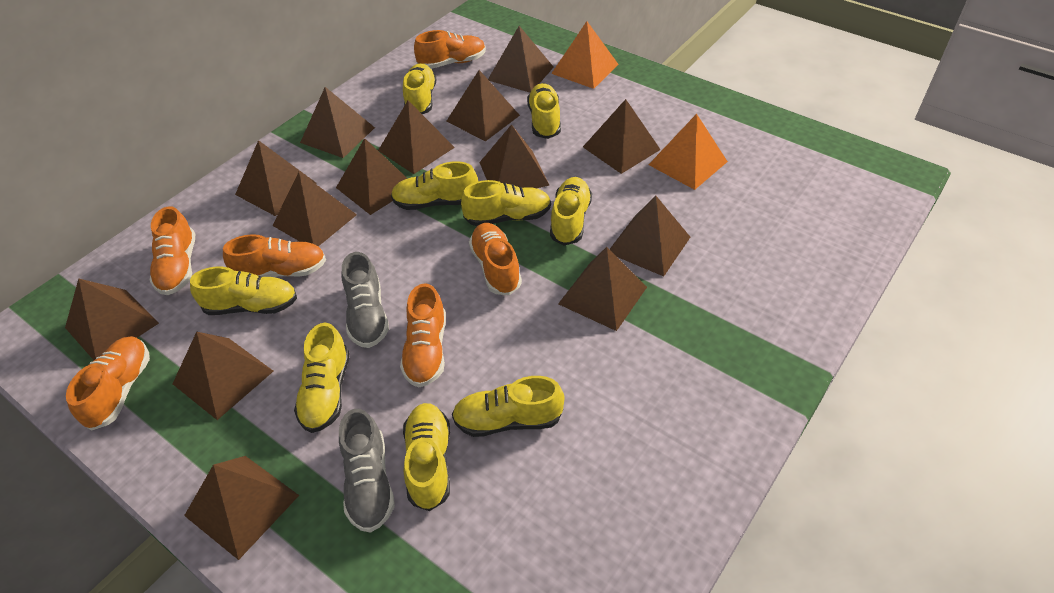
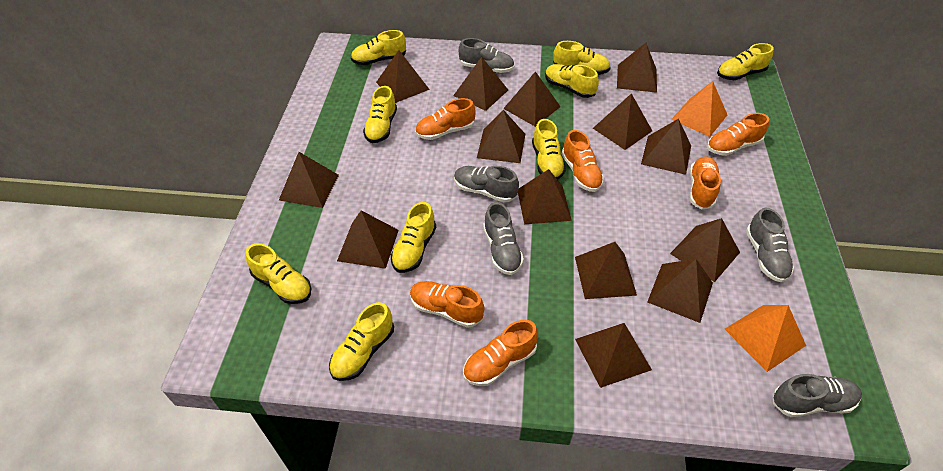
grey shoe: 2 -> 5

